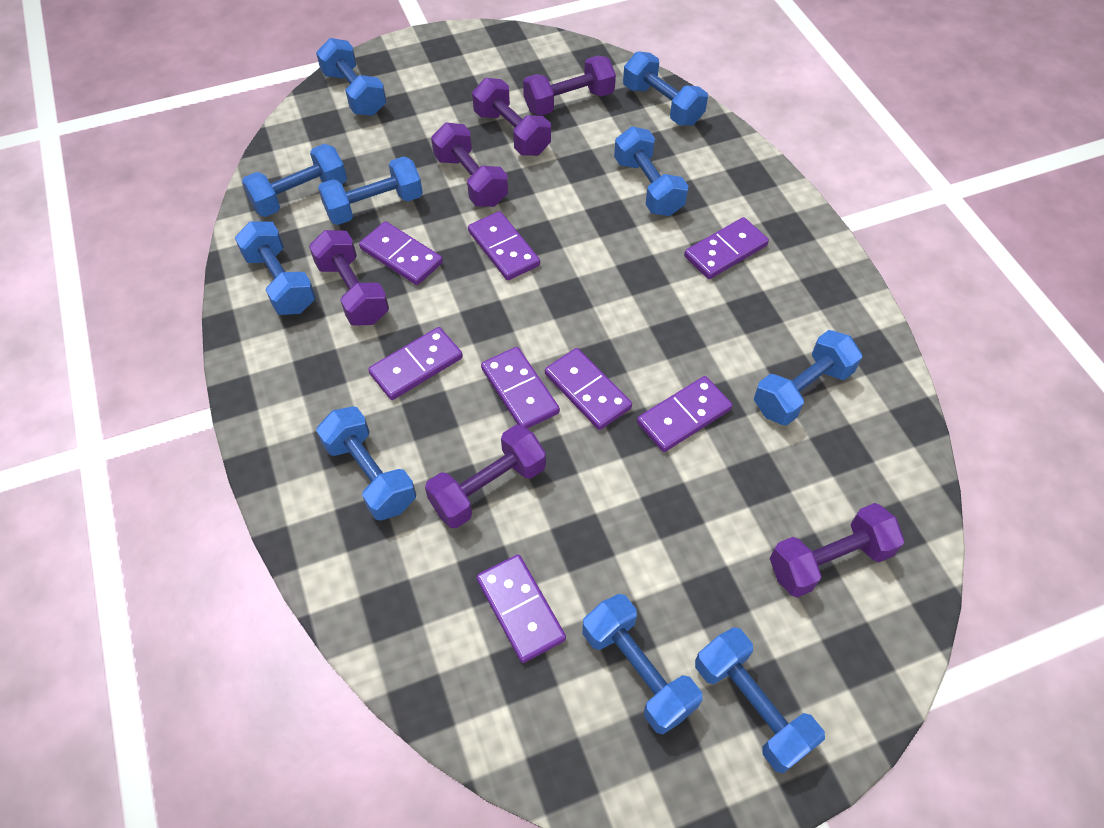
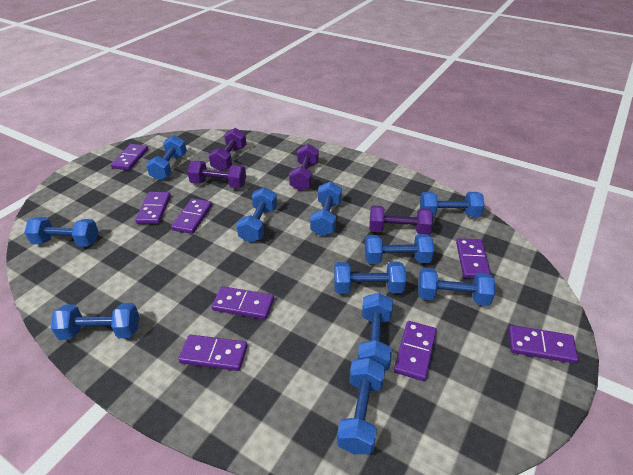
blue dumbbell: 10 -> 11
purple dumbbell: 6 -> 4

